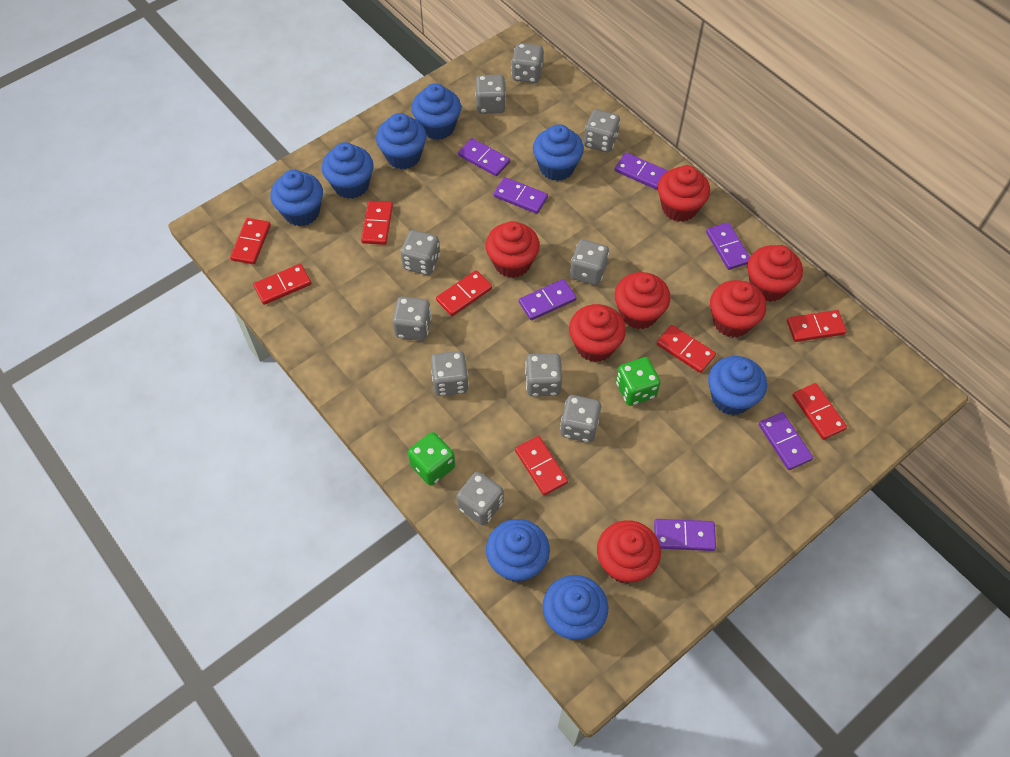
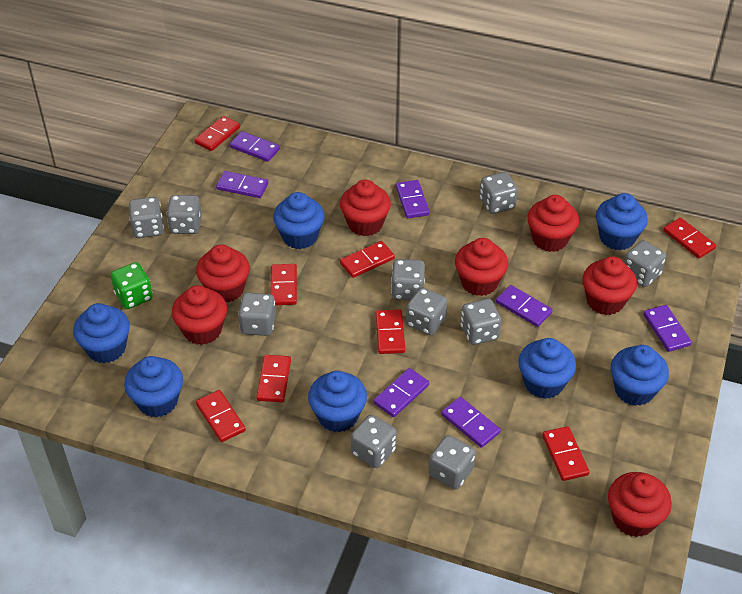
blue cupcake: 8 -> 7
green dice: 2 -> 1

